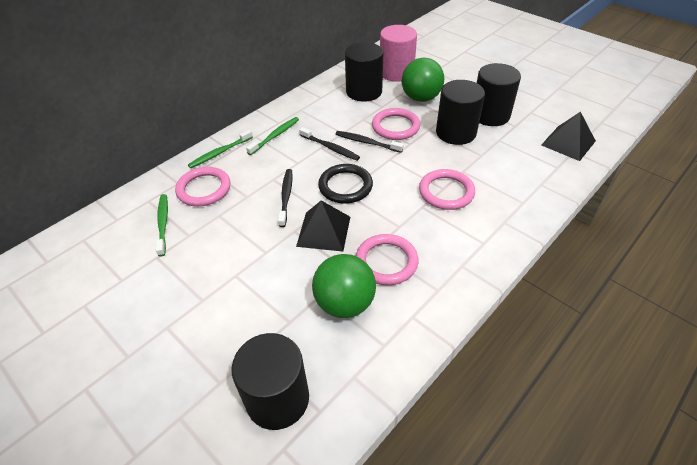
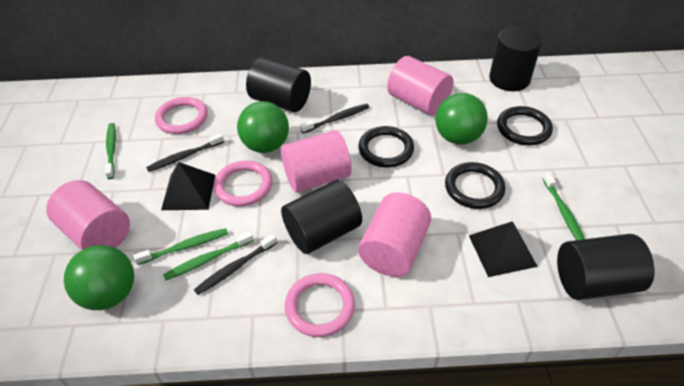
black ring: 1 -> 3
green ball: 2 -> 3
green toothbrush: 3 -> 4
pink cylinder: 1 -> 4
pink ring: 4 -> 3

